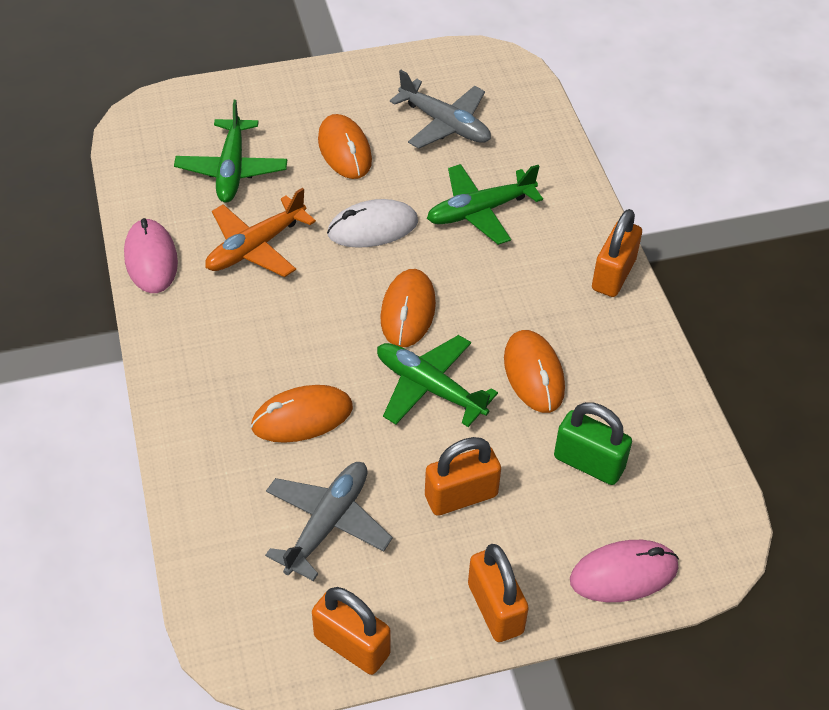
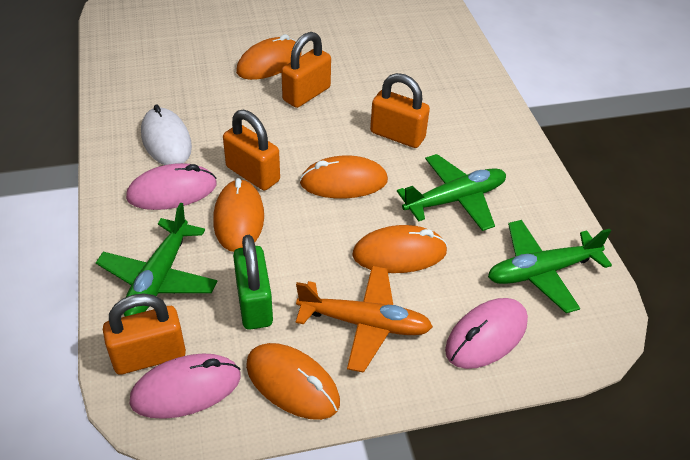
grey plane: 2 -> 0
orange mouse: 4 -> 5
pink mouse: 2 -> 3

